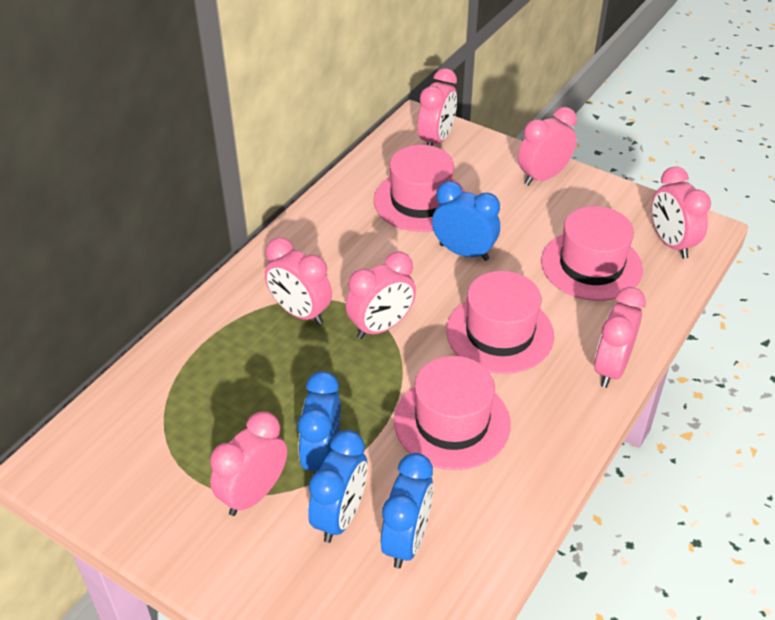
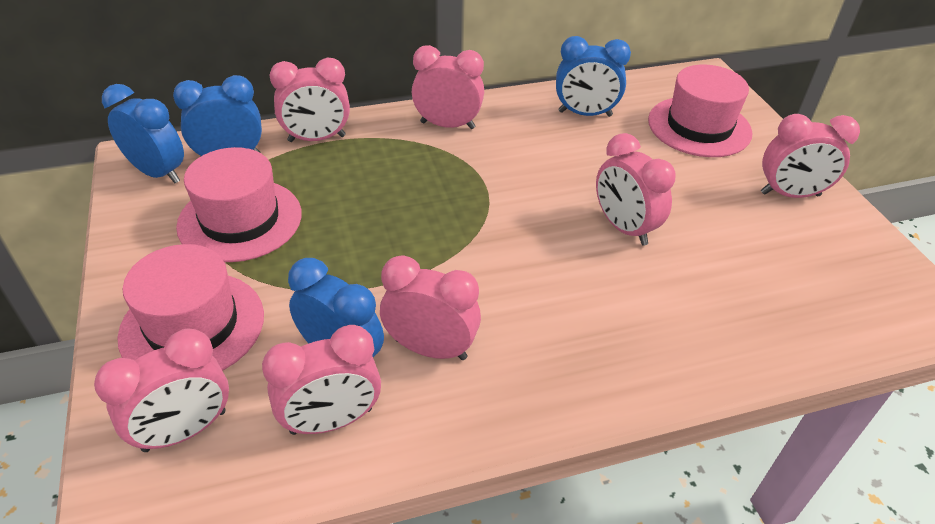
pink hat: 4 -> 3

